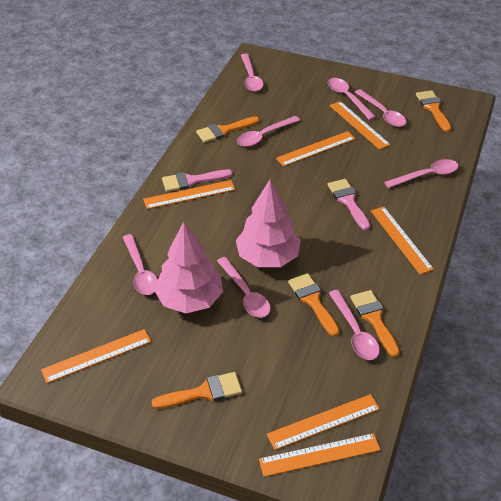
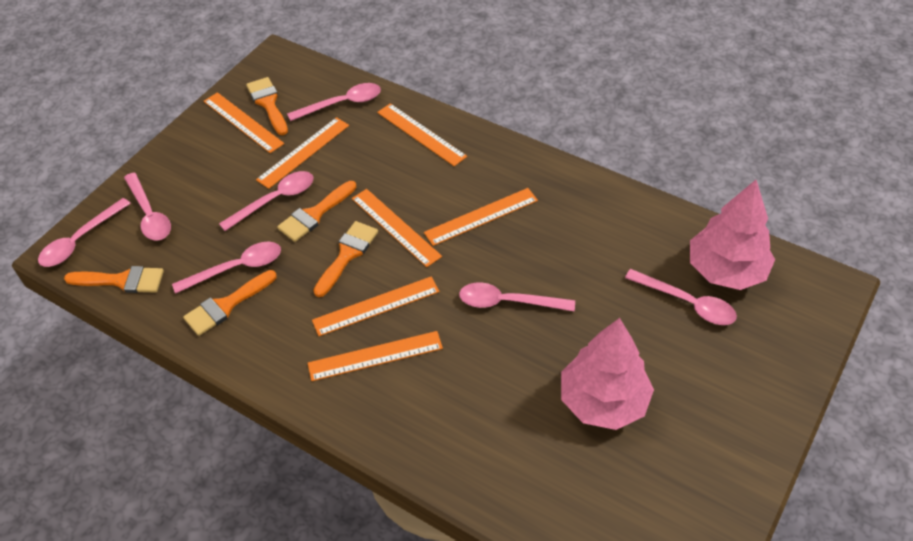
pink brush: 2 -> 0
pink spoon: 8 -> 7

